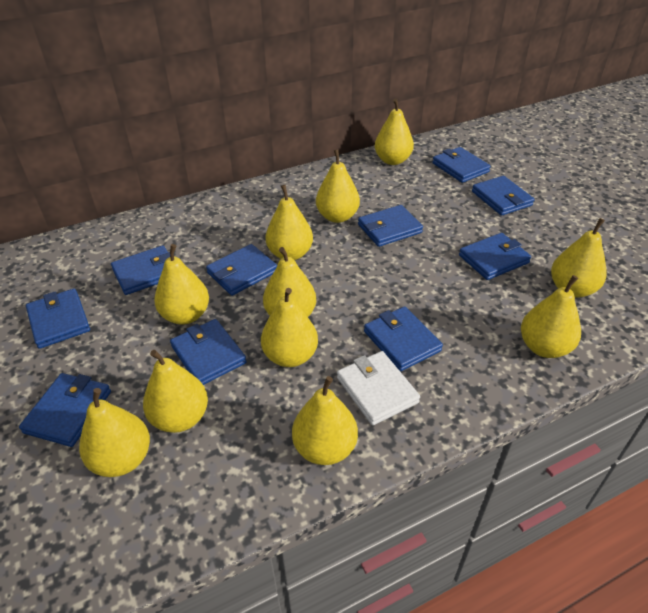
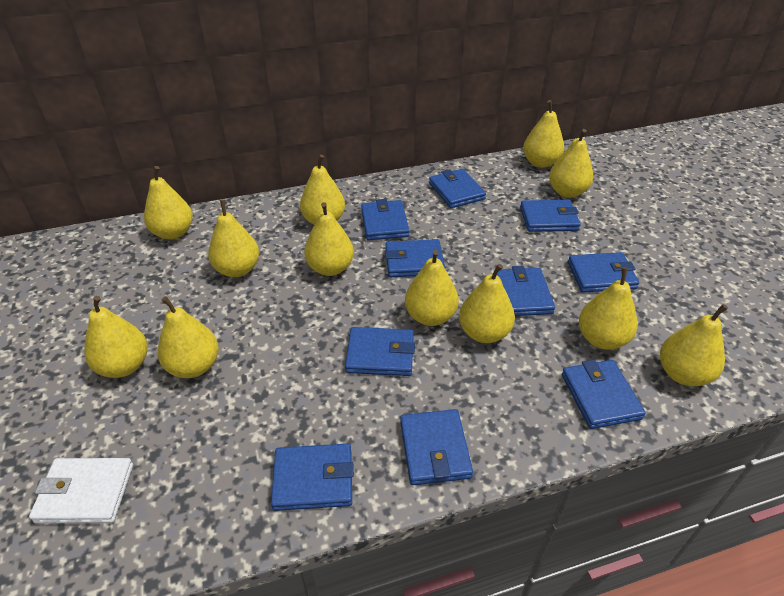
yellow pear: 11 -> 12

